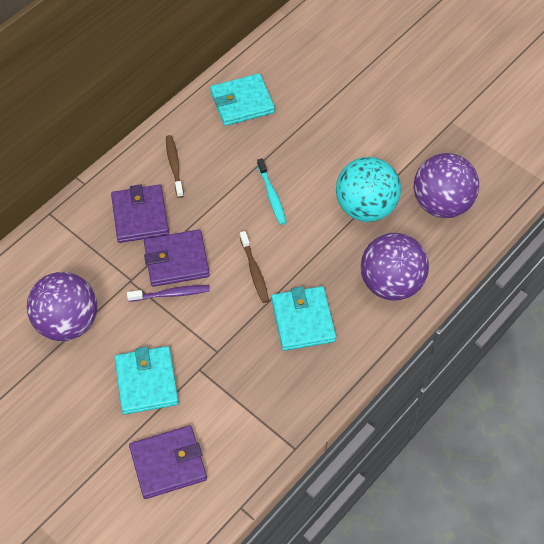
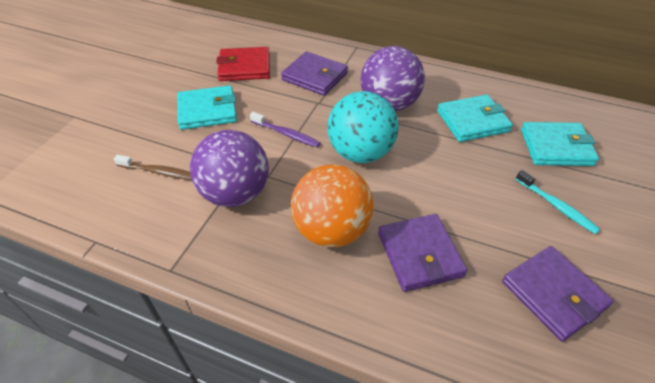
brown toothbrush: 2 -> 1
orange ball: 0 -> 1
purple ball: 3 -> 2
red wallet: 0 -> 1

